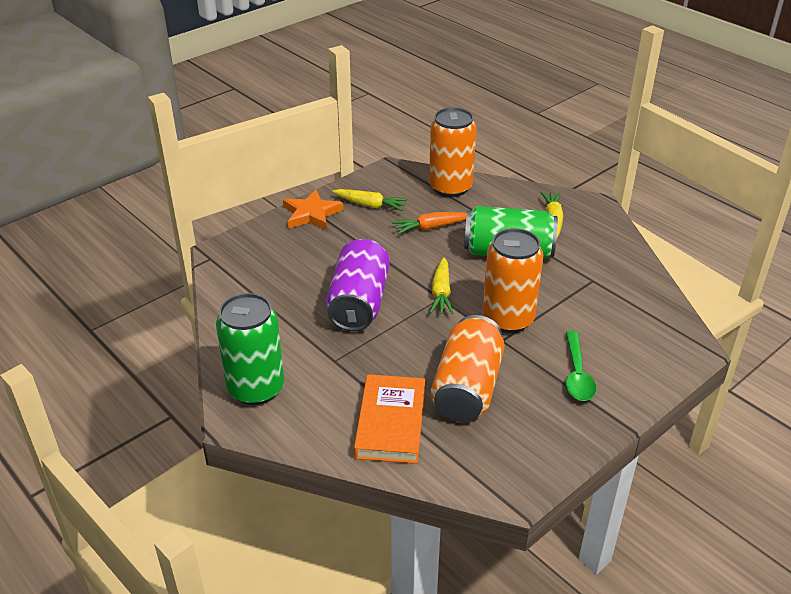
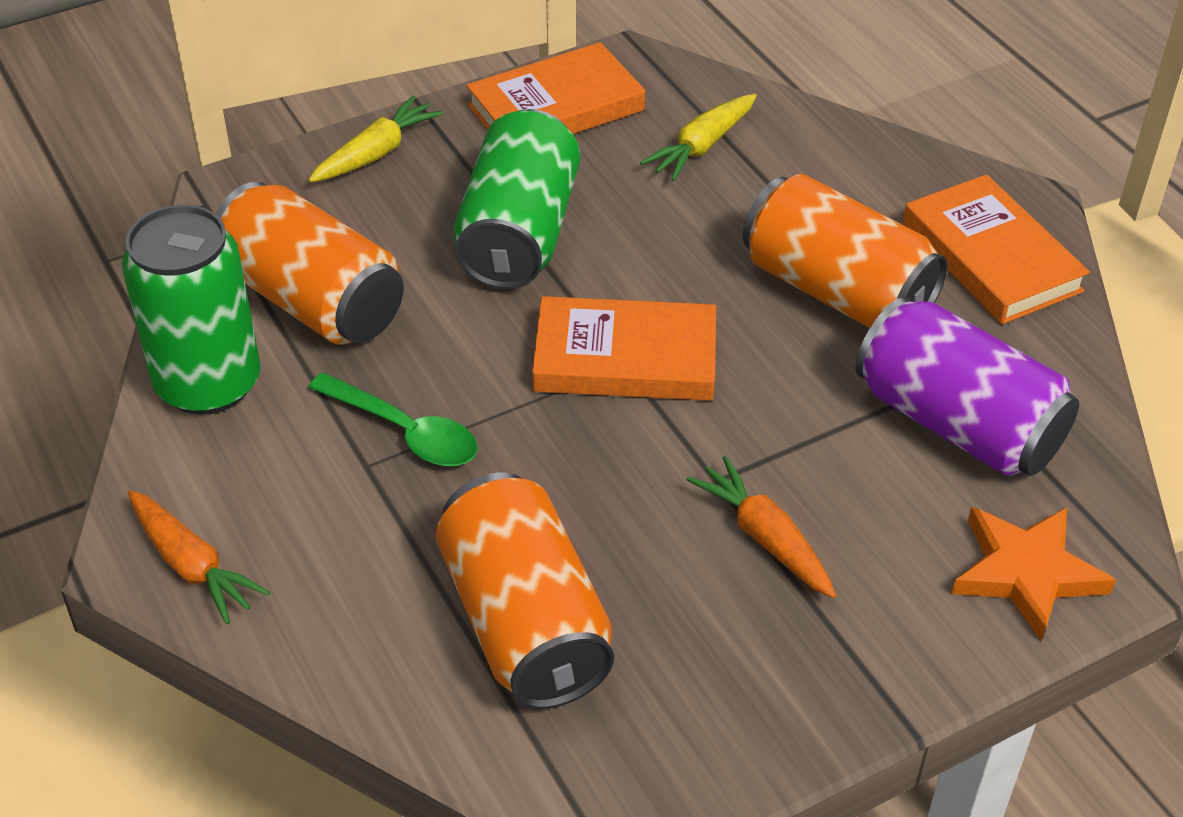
orange book: 1 -> 3
orange carrot: 1 -> 2
yellow carrot: 3 -> 2

